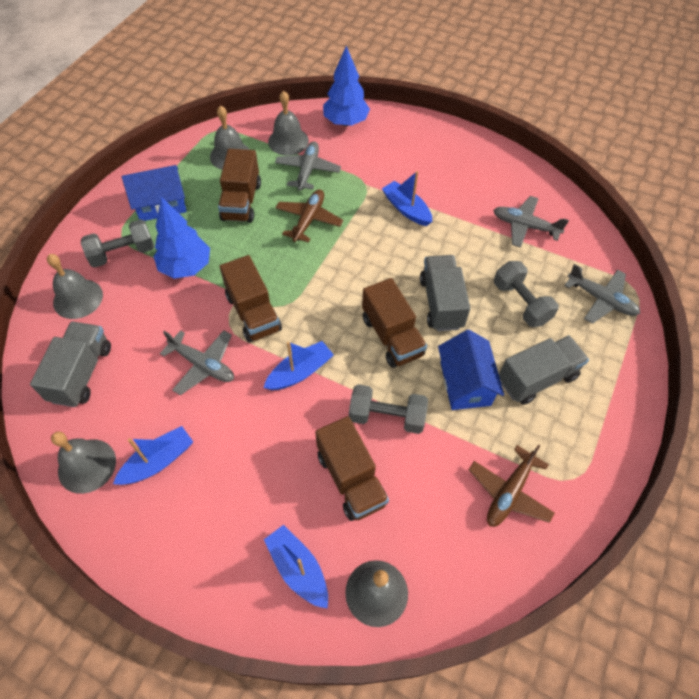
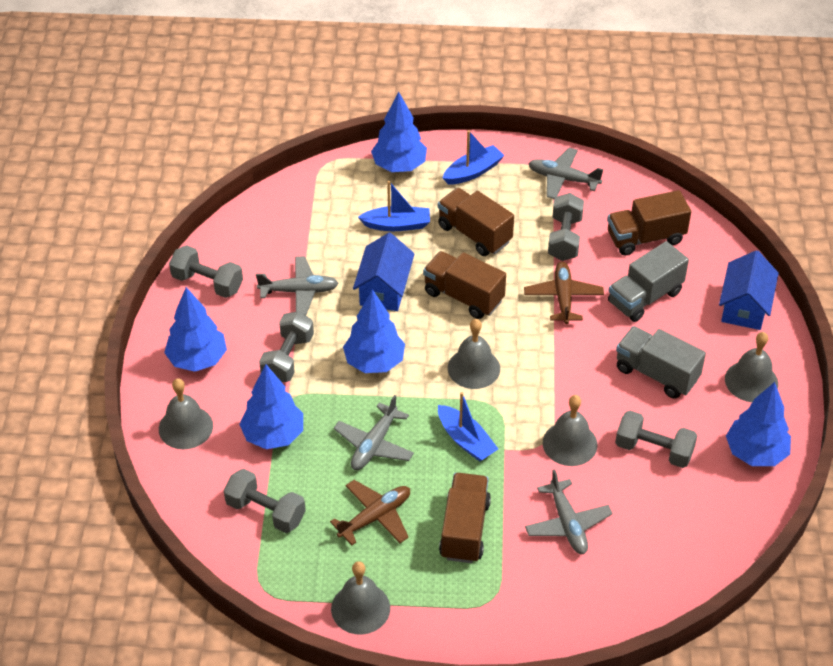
blue boat: 4 -> 3
blue tree: 2 -> 5
grey dumbbell: 3 -> 5
grey truck: 3 -> 2

